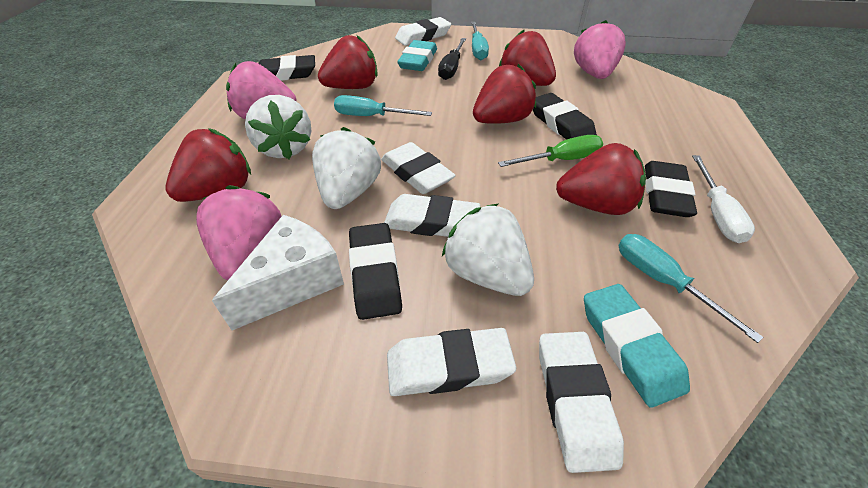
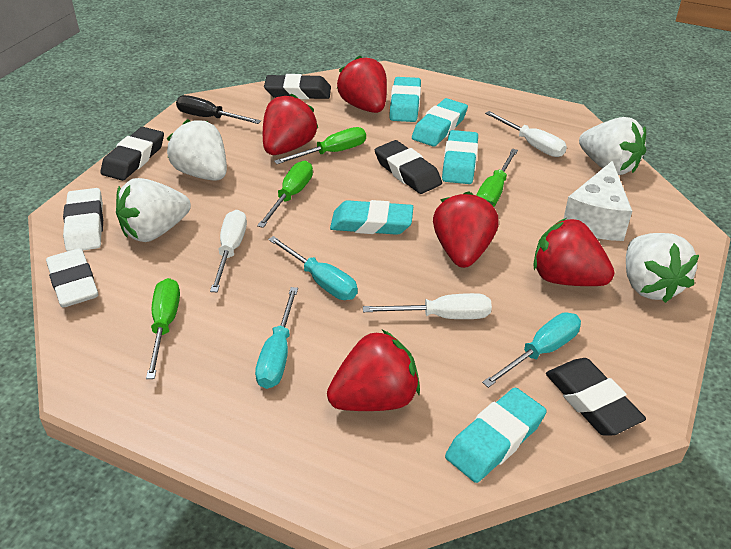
green screwdriver: 1 -> 4
pink strawberry: 3 -> 0
turquoise eraser: 2 -> 5
white eraser: 5 -> 2
white screwdriver: 1 -> 3
white strawberry: 3 -> 4

